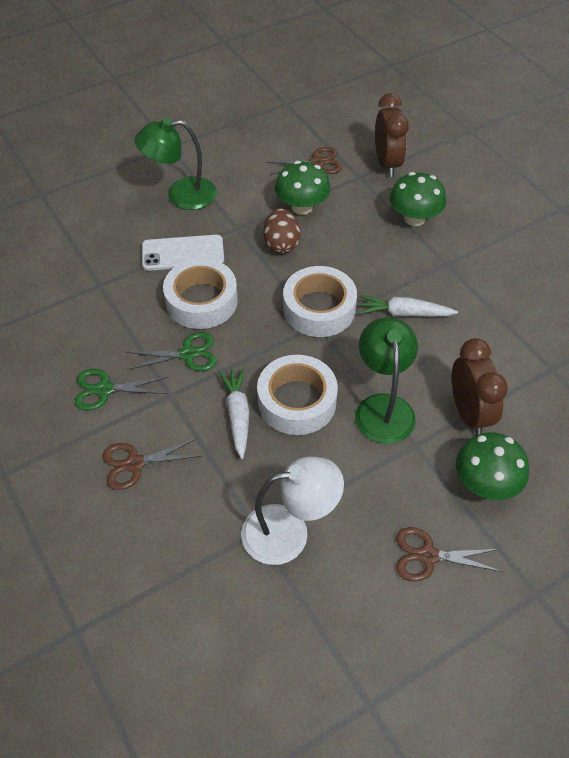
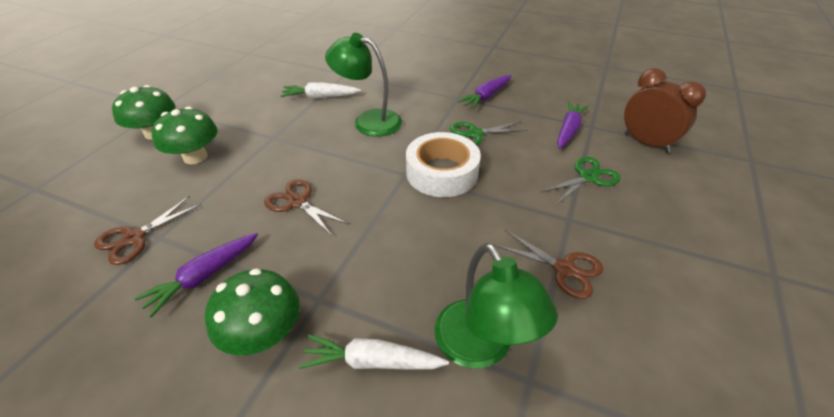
brown clock: 2 -> 1
brown egg: 1 -> 0
purple carrot: 0 -> 3
white lamp: 1 -> 0
white phone: 1 -> 0
white tape: 3 -> 1

